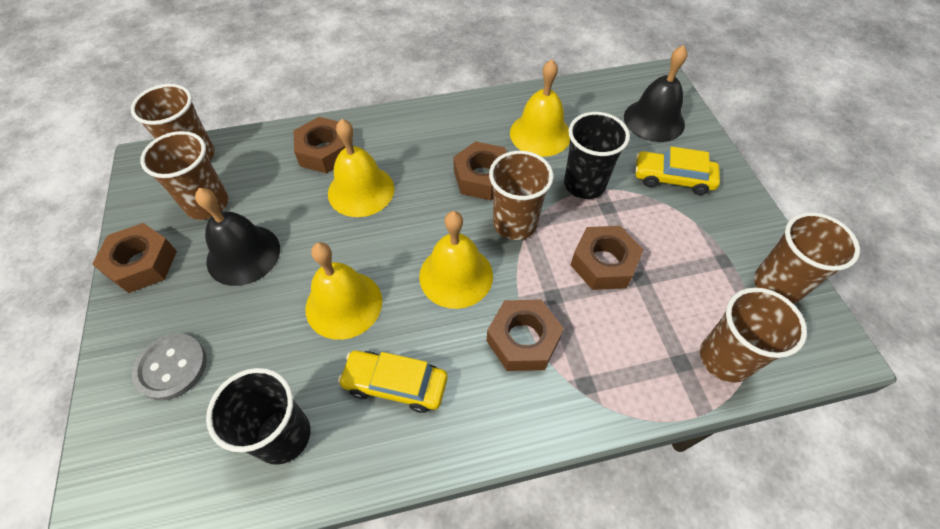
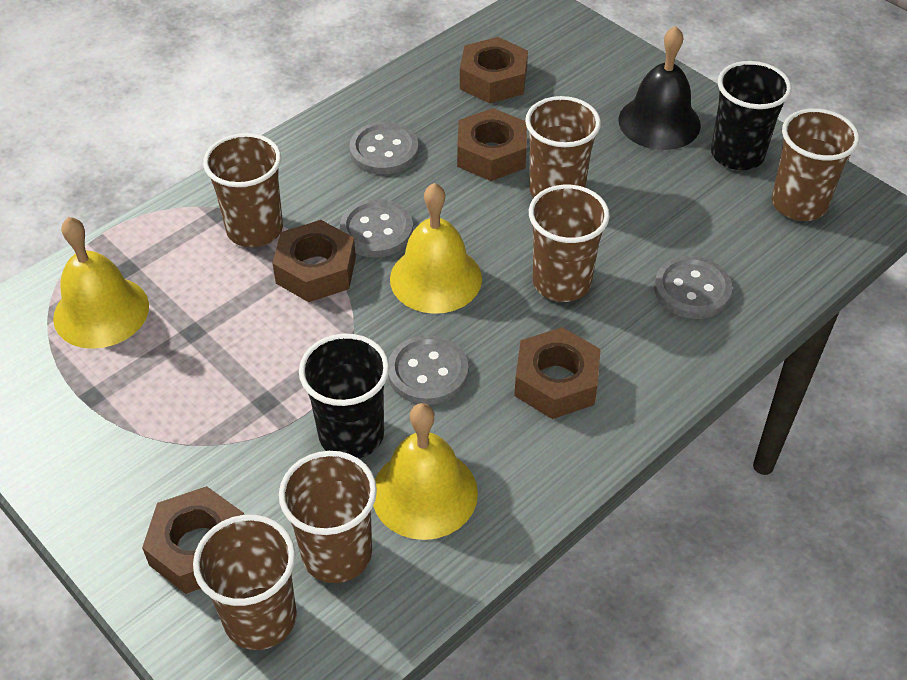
black bell: 2 -> 1
brown cup: 5 -> 6
grey button: 1 -> 4
yellow bell: 4 -> 3
yellow car: 2 -> 0

